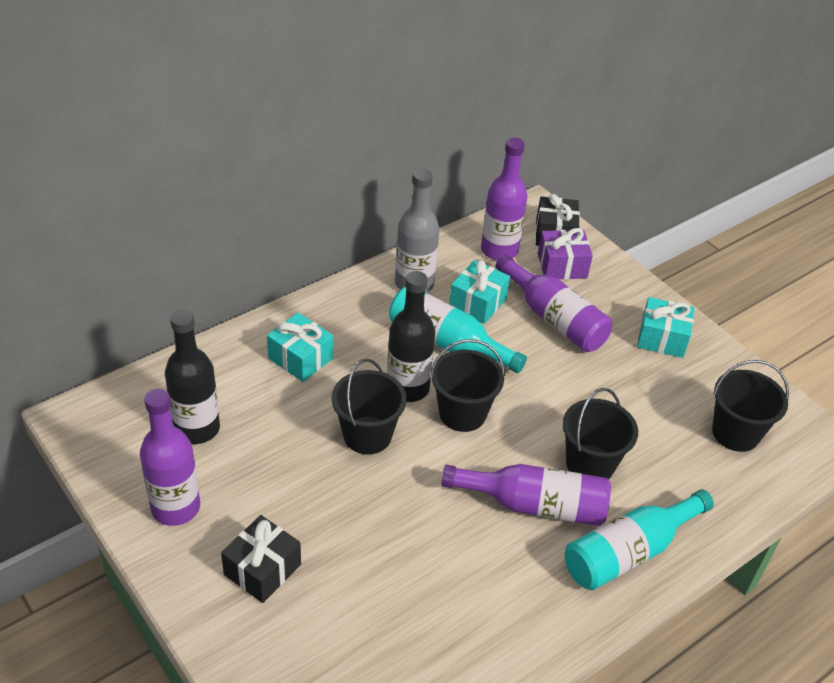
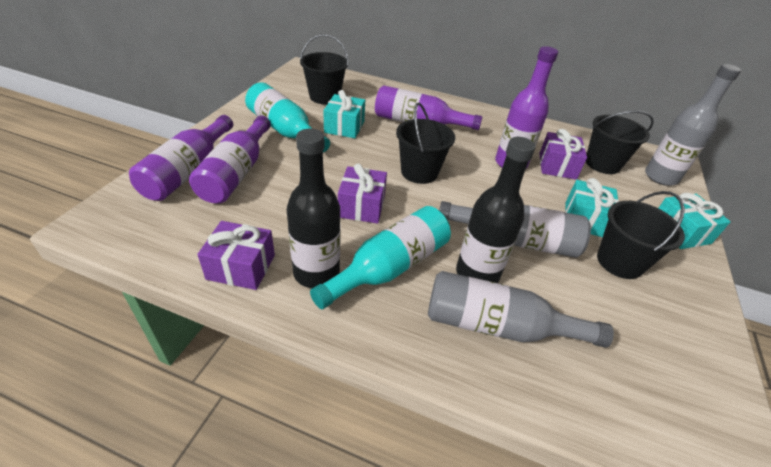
black gift: 2 -> 0
grey bottle: 1 -> 3
purple gift: 1 -> 3

